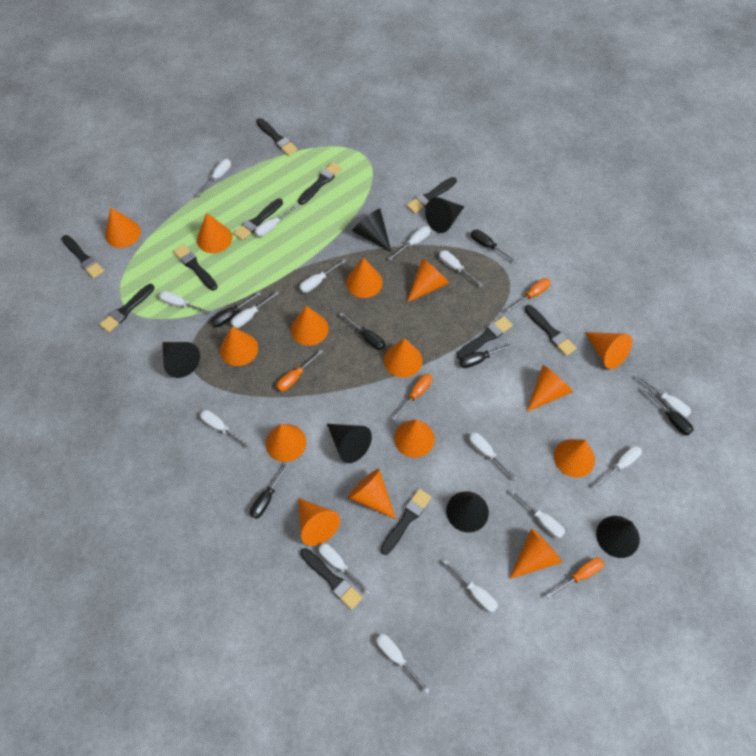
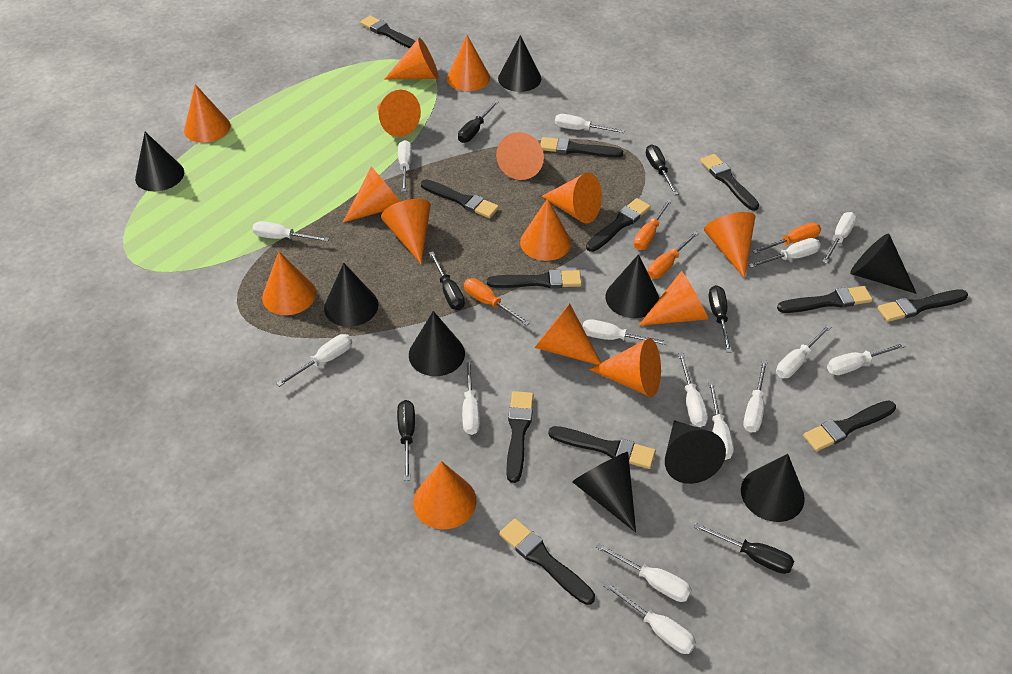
black brush: 11 -> 12
black cone: 6 -> 9

